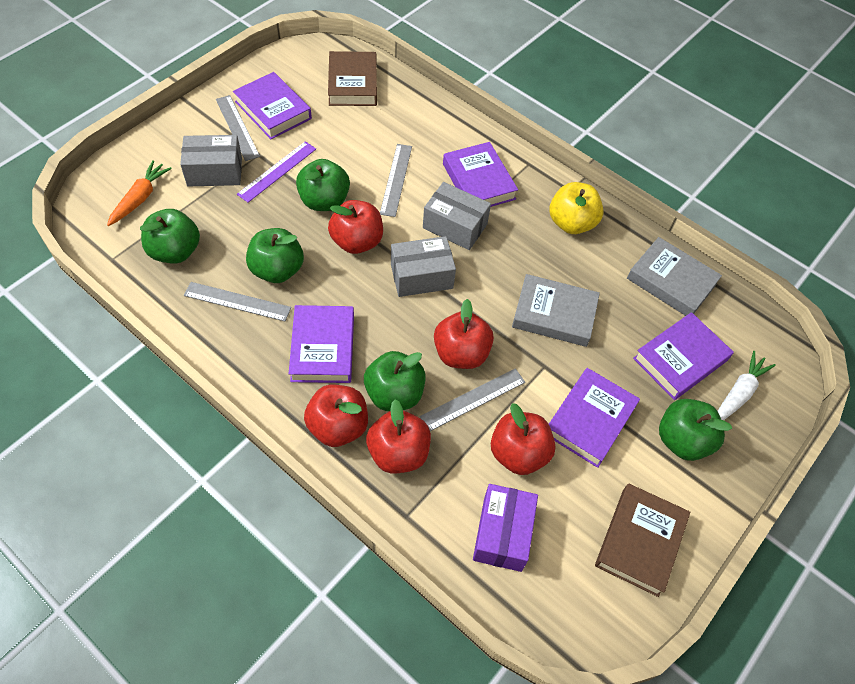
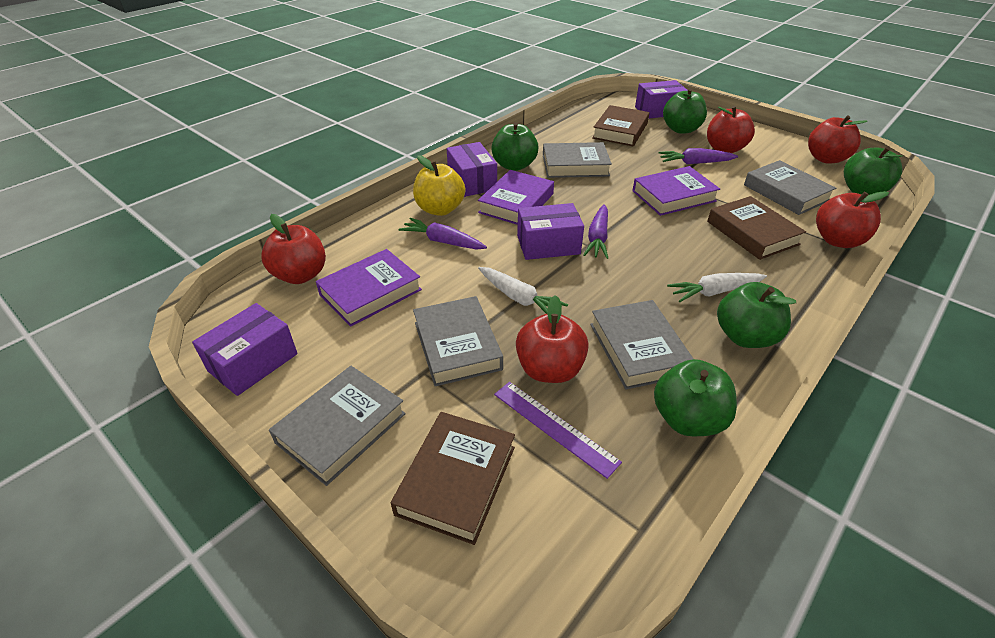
brown book: 2 -> 3
grey book: 2 -> 5
grey box: 3 -> 0
grey ruler: 4 -> 0
orange carrot: 1 -> 0
purple book: 5 -> 3
purple box: 1 -> 4
purple carrot: 0 -> 3
white carrot: 1 -> 2

